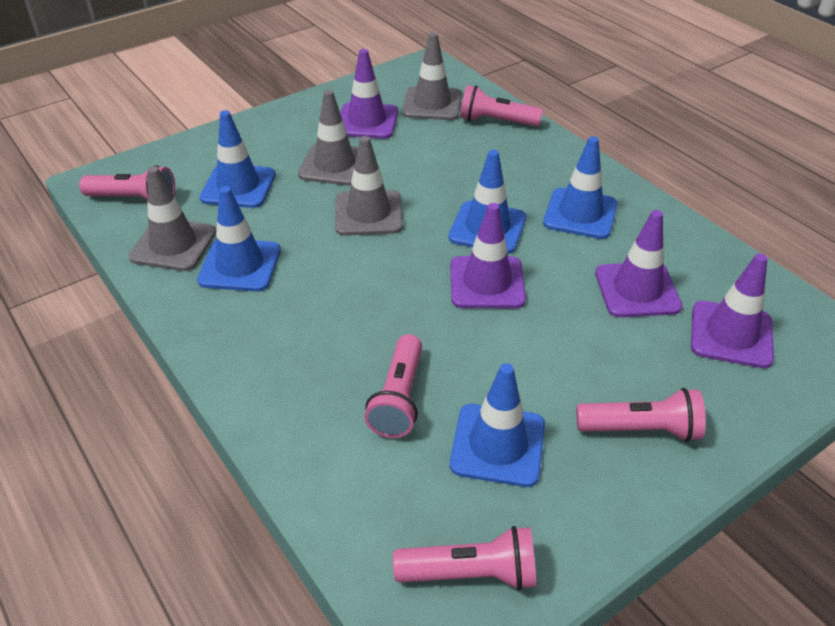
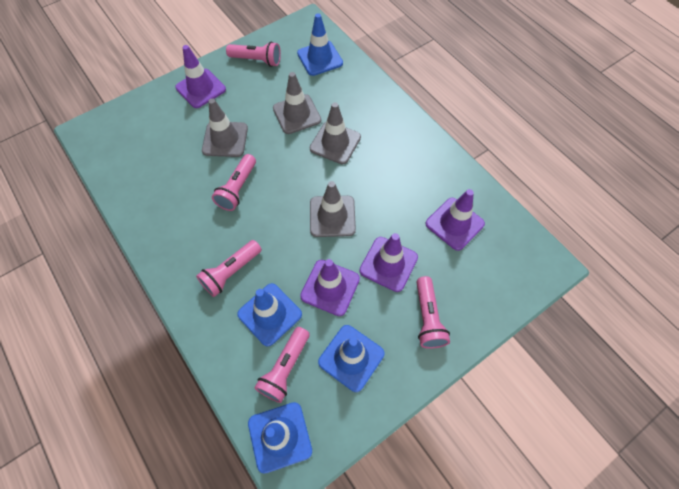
blue traffic cone: 5 -> 4

